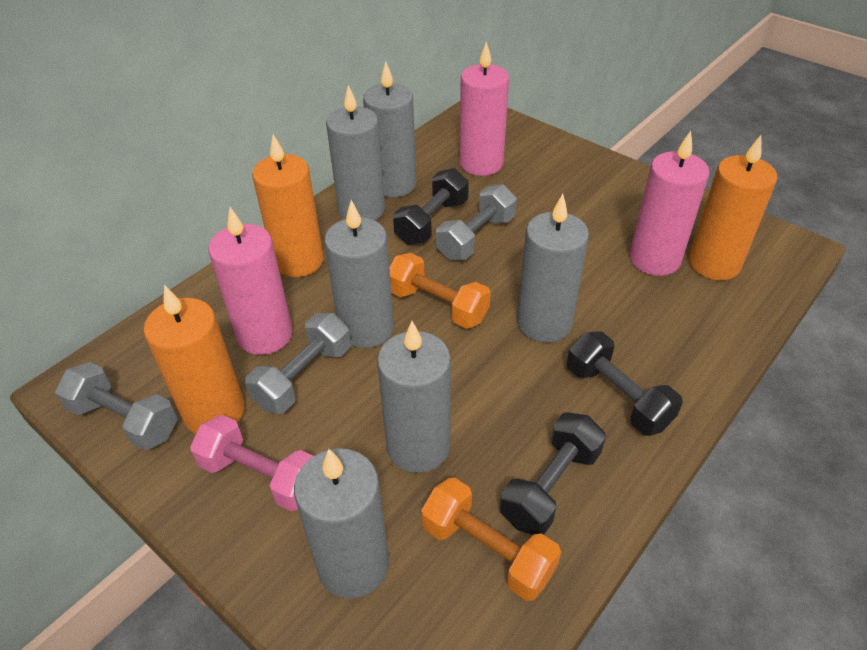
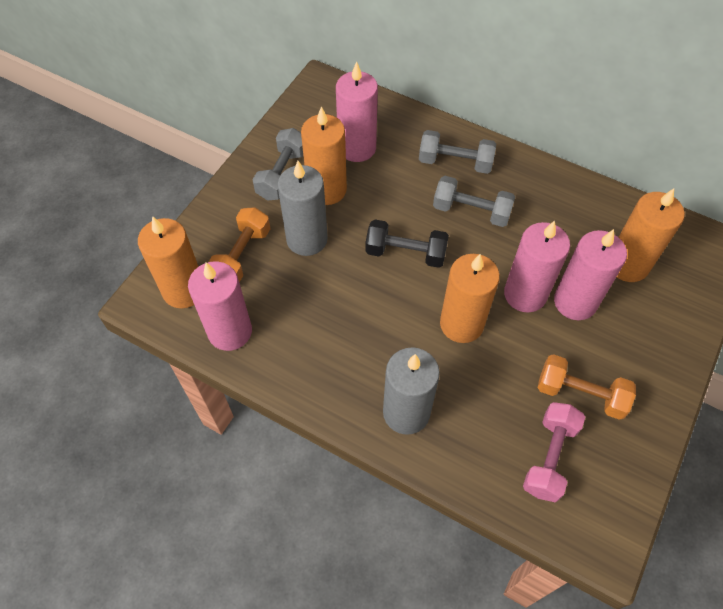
black dumbbell: 3 -> 1
grey candle: 6 -> 2
orange candle: 3 -> 4
pink candle: 3 -> 4

